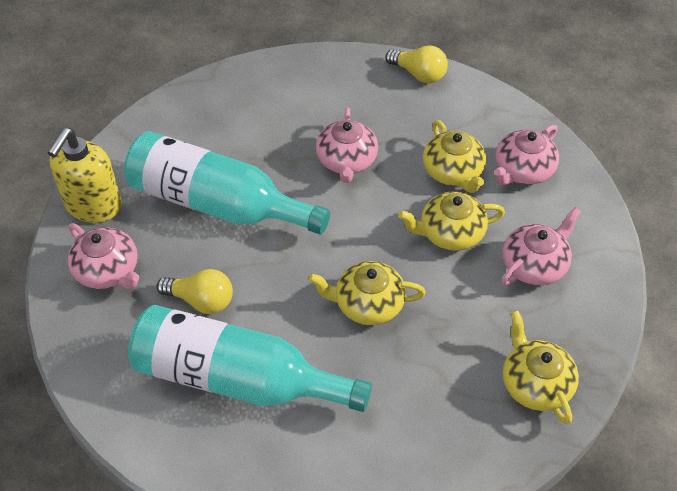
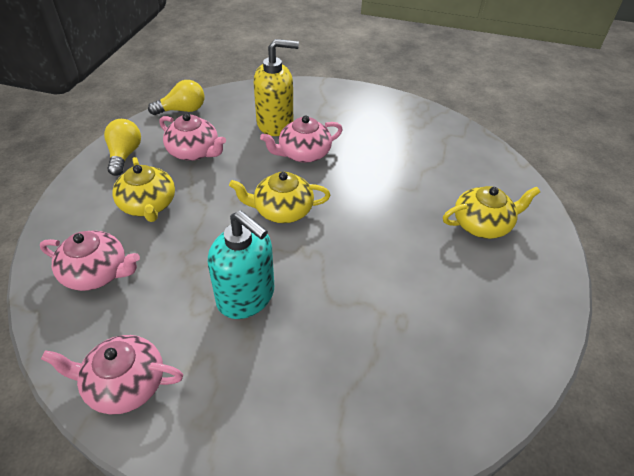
turquoise bottle: 2 -> 0
turquoise soap dispenser: 0 -> 1
yellow teapot: 4 -> 3

